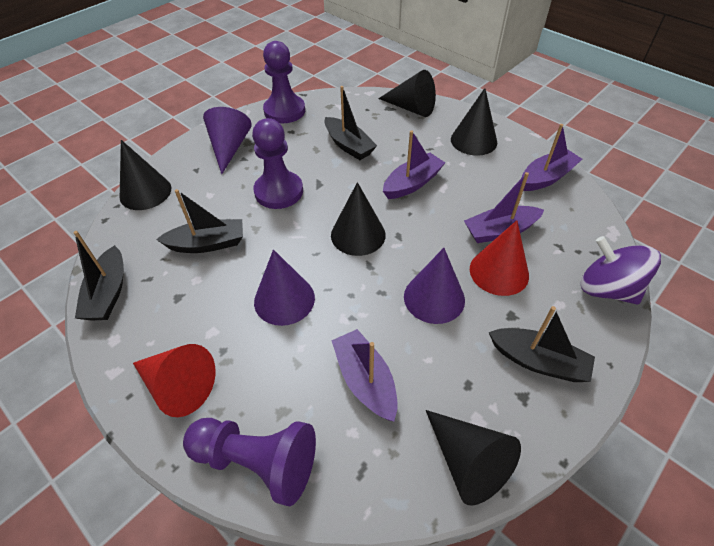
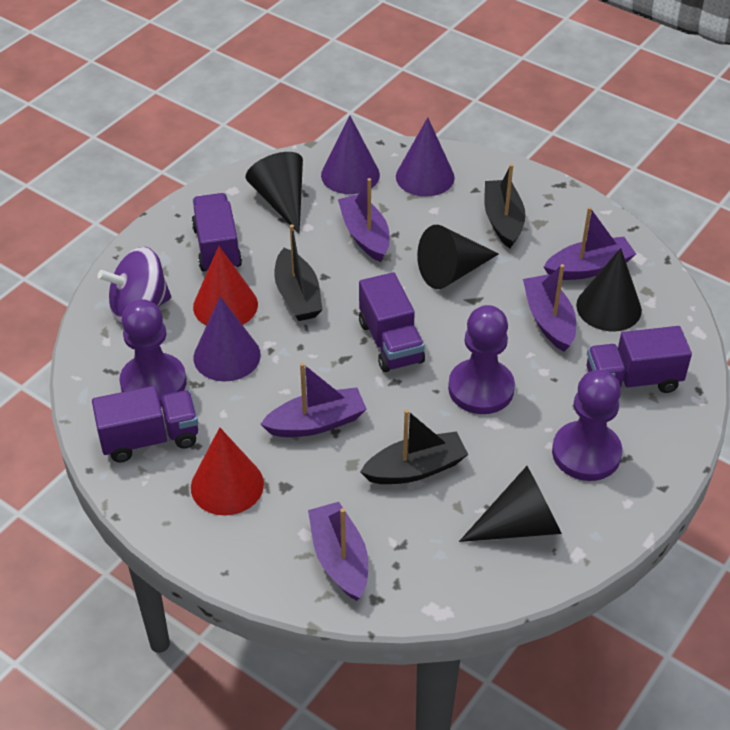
black boat: 4 -> 3
black cone: 5 -> 4
purple boat: 4 -> 5
purple truck: 0 -> 4

